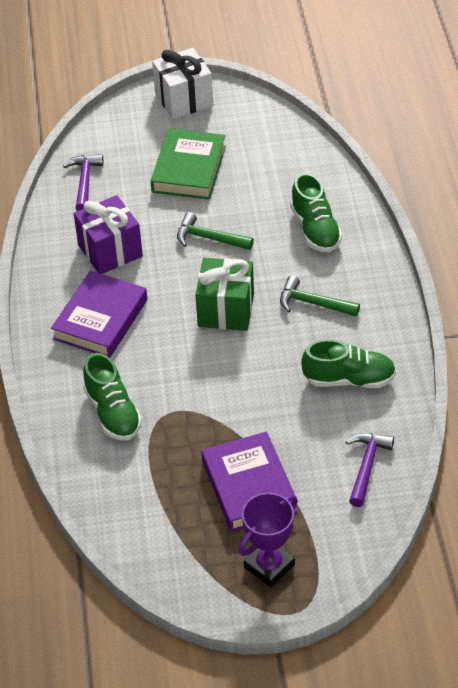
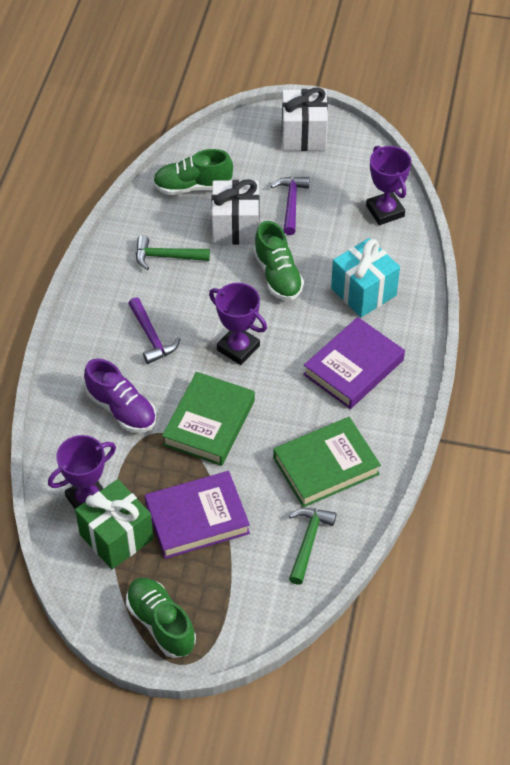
green book: 1 -> 2
purple gift: 1 -> 0
purple shoe: 0 -> 1
purple trophy: 1 -> 3
turquoise gift: 0 -> 1
white gift: 1 -> 2

